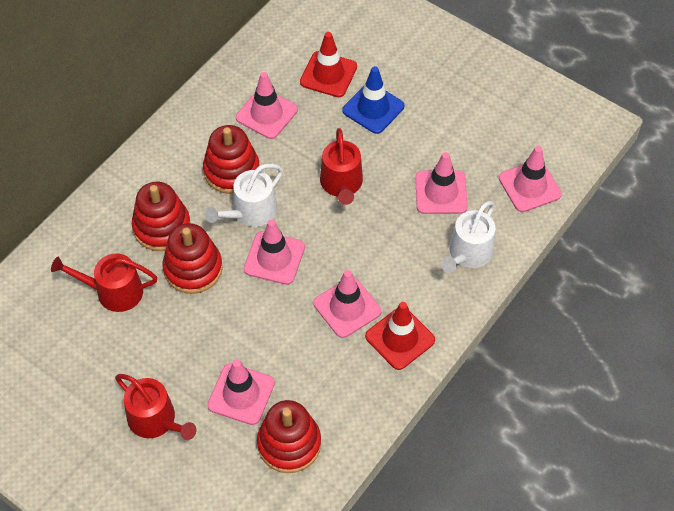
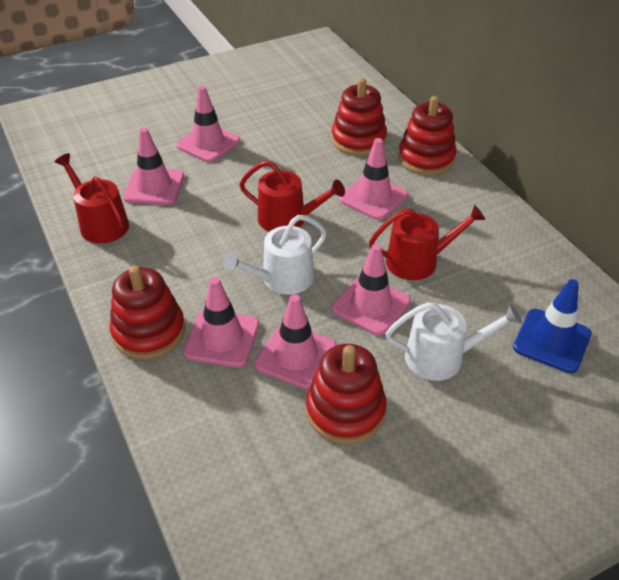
red traffic cone: 2 -> 0

